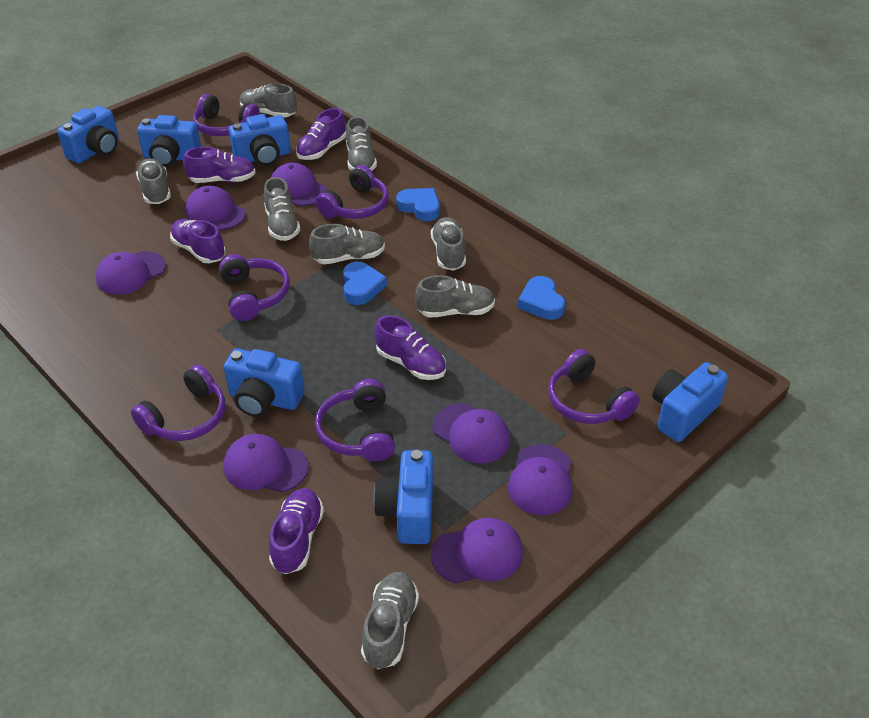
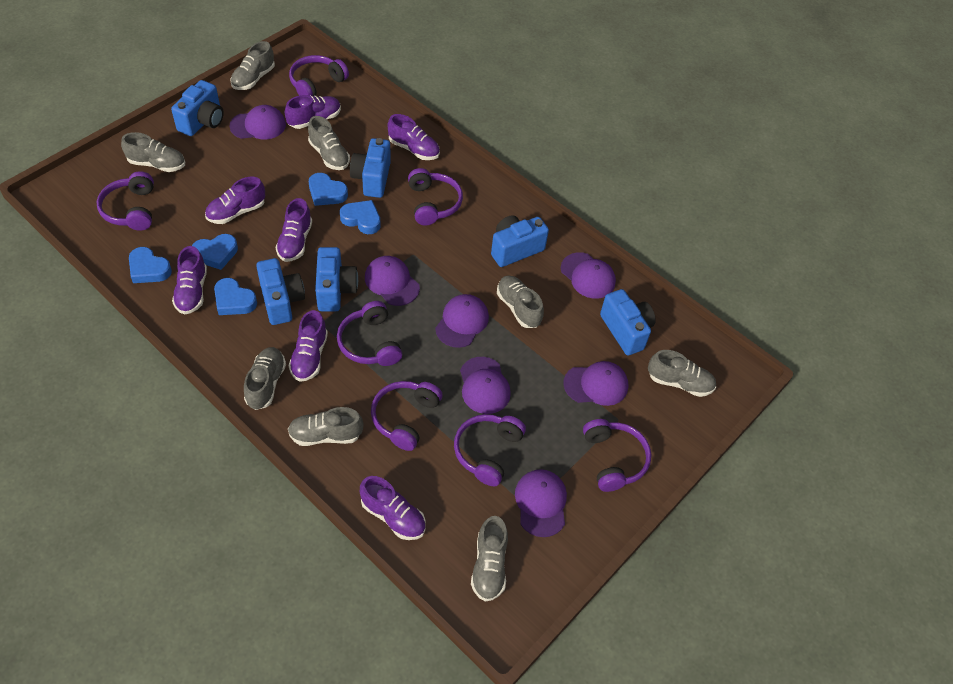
blue heart: 3 -> 5
purple headphones: 6 -> 7
purple shoe: 5 -> 7

